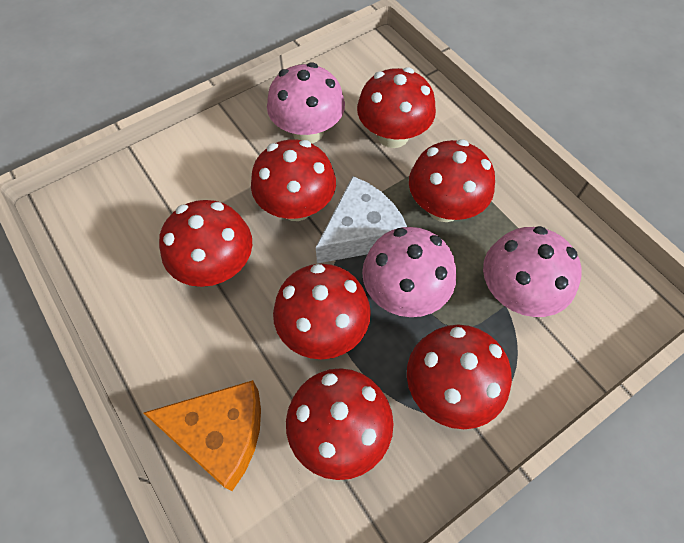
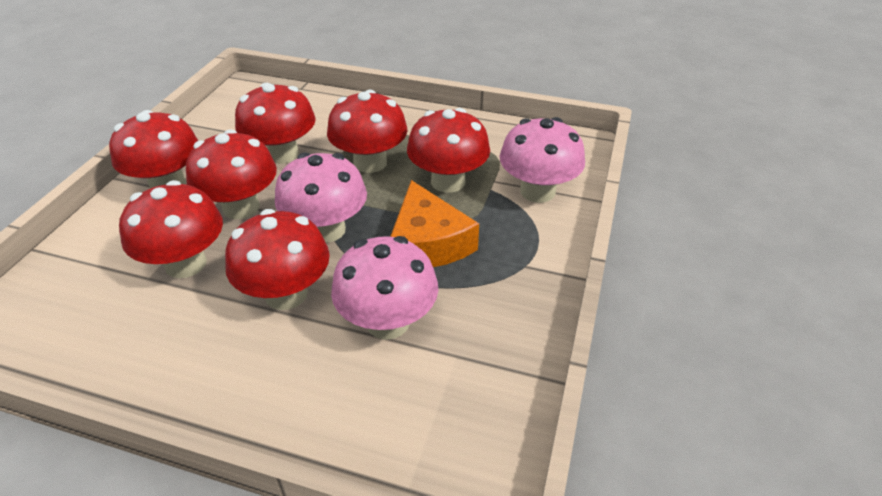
white cheese: 1 -> 0

